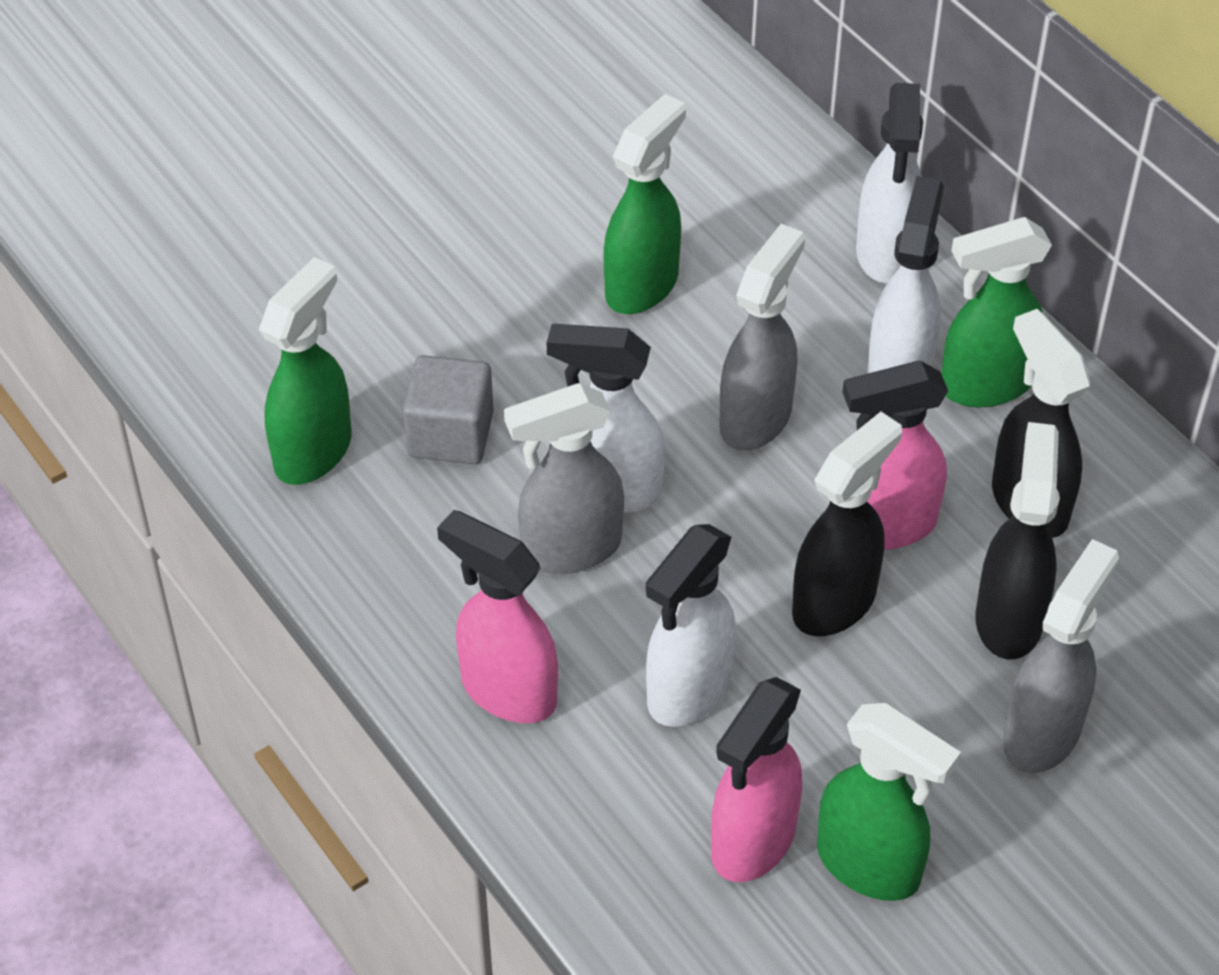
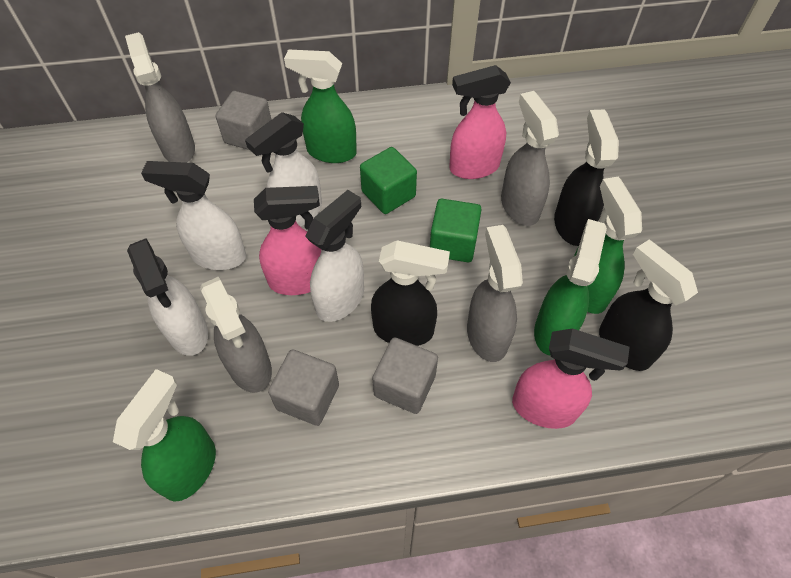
green cube: 0 -> 2
grey cube: 1 -> 3
grey spray bottle: 3 -> 4

